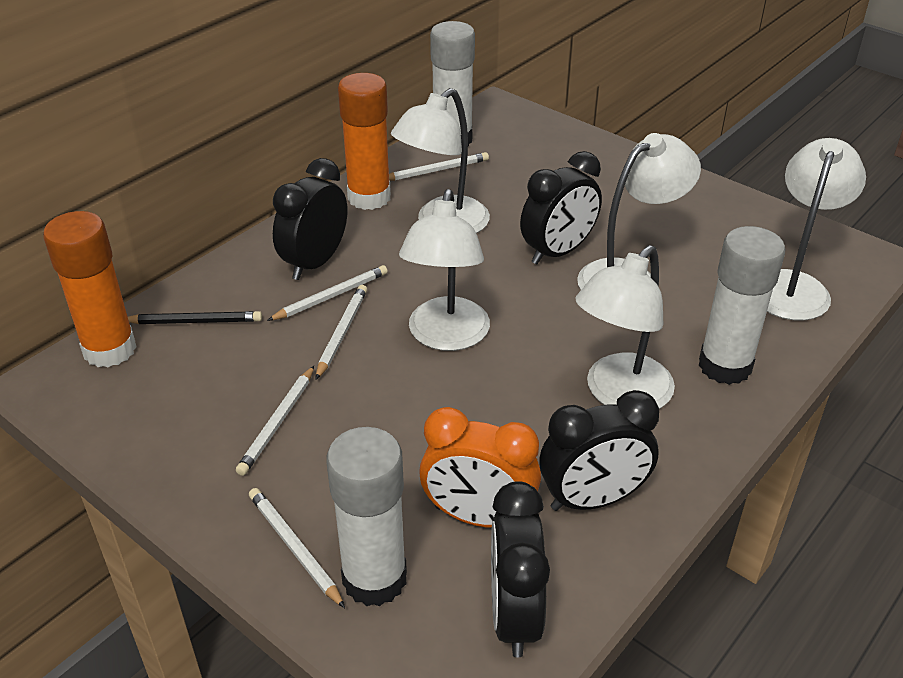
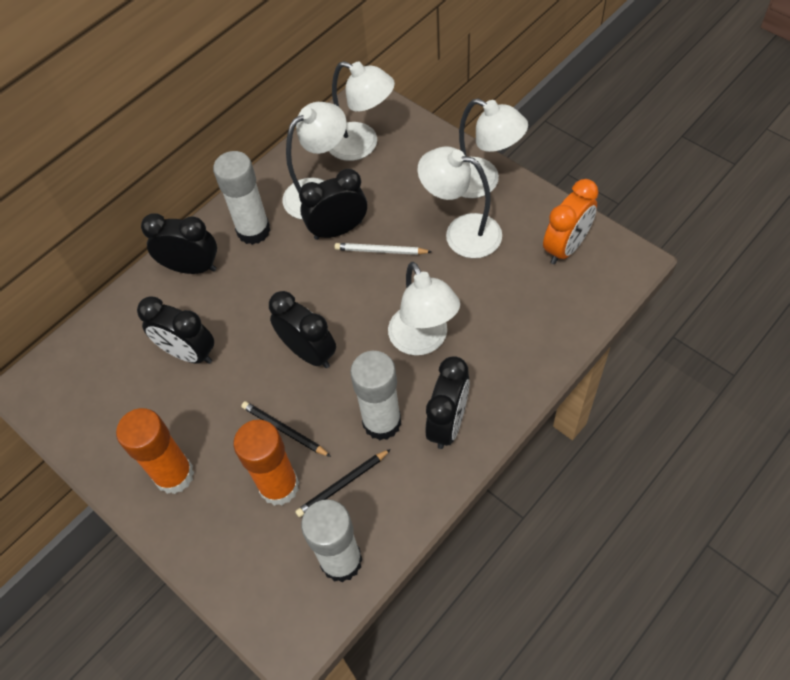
black clock: 4 -> 5
black pencil: 1 -> 2
white pencil: 5 -> 1

